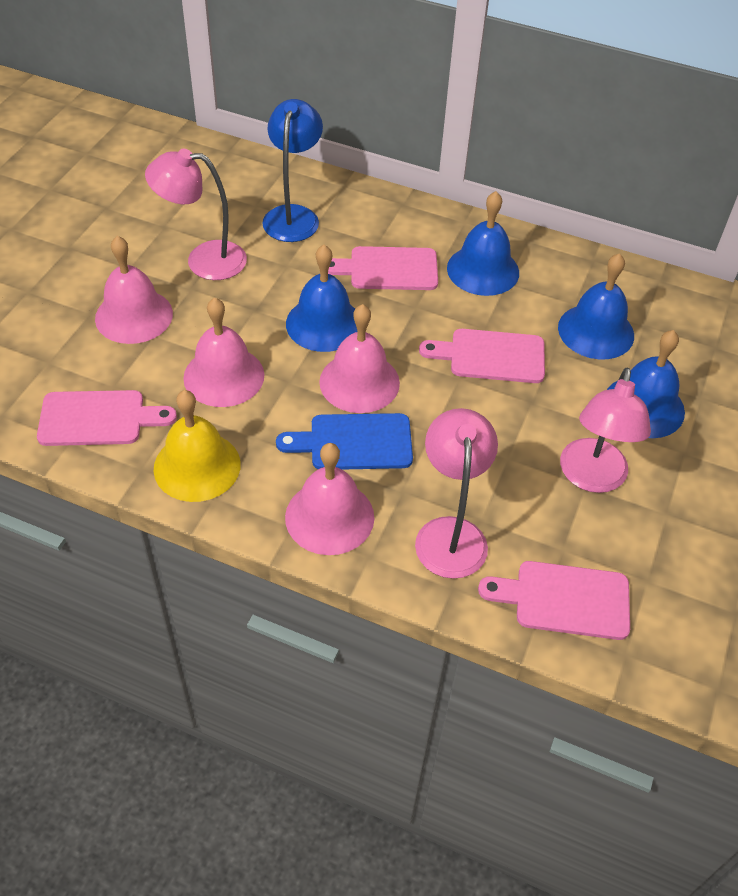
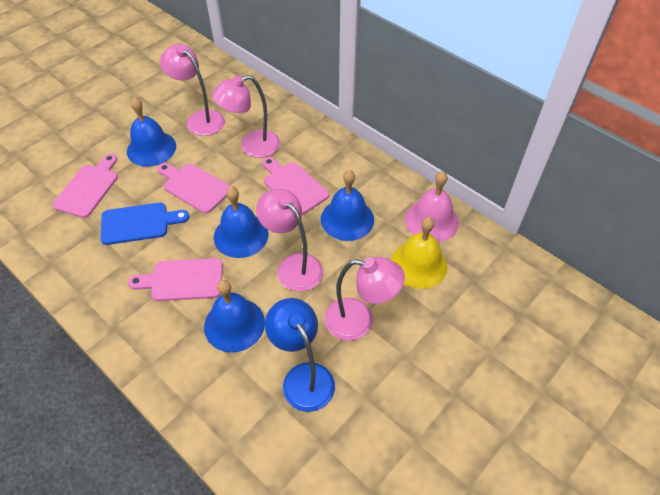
pink bell: 4 -> 1
pink lamp: 3 -> 4

